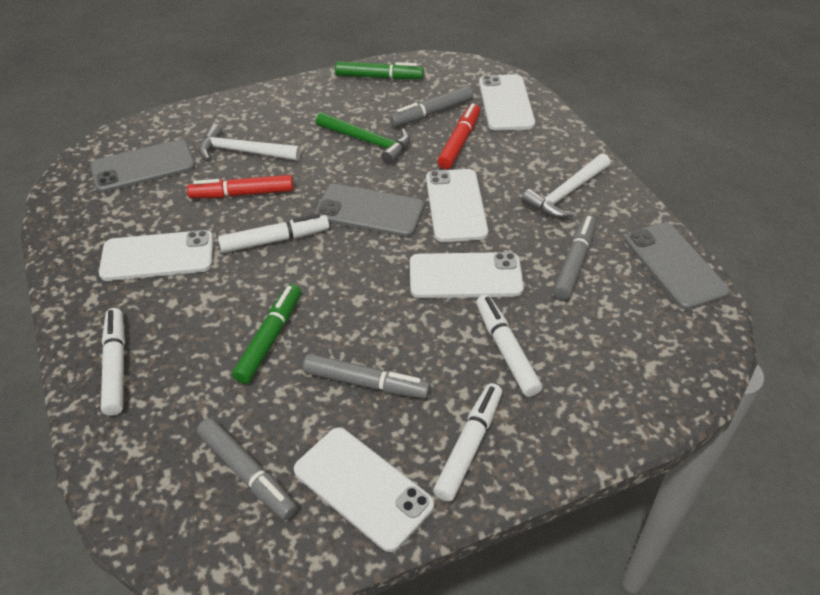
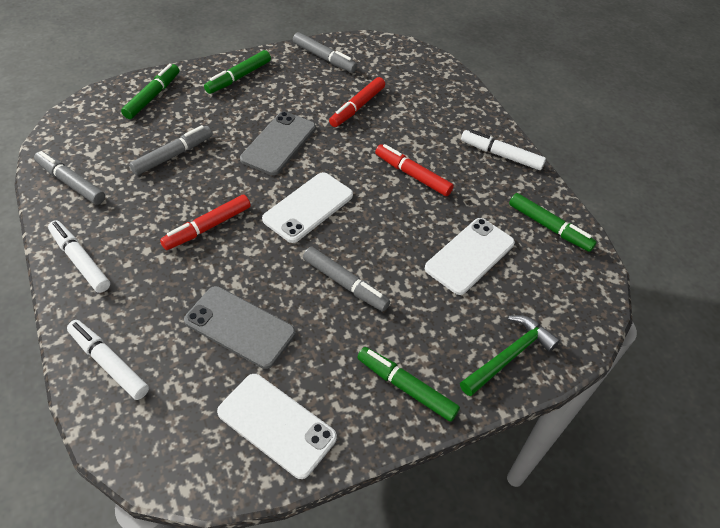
green marker: 2 -> 4
grey phone: 3 -> 2
red marker: 2 -> 3
white hammer: 2 -> 0
white marker: 4 -> 3
white phone: 5 -> 3

